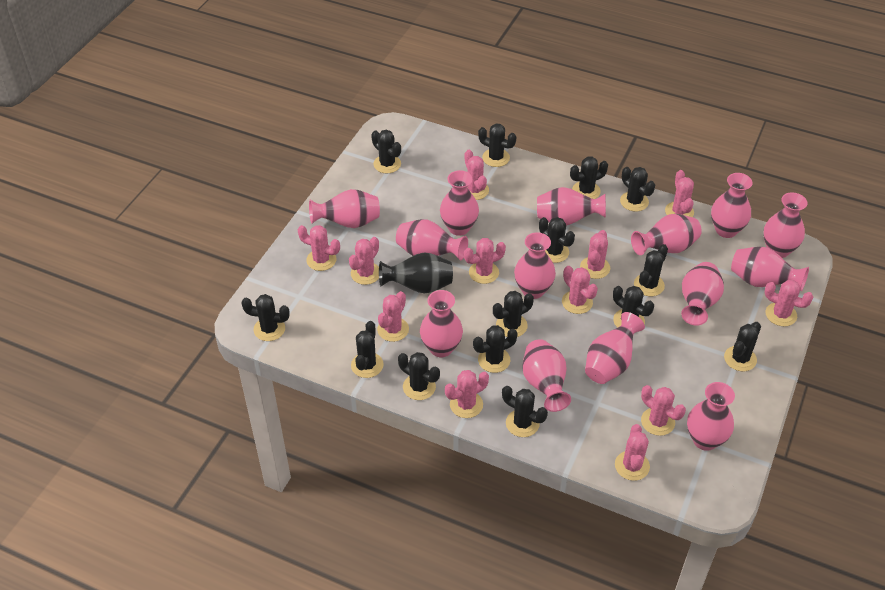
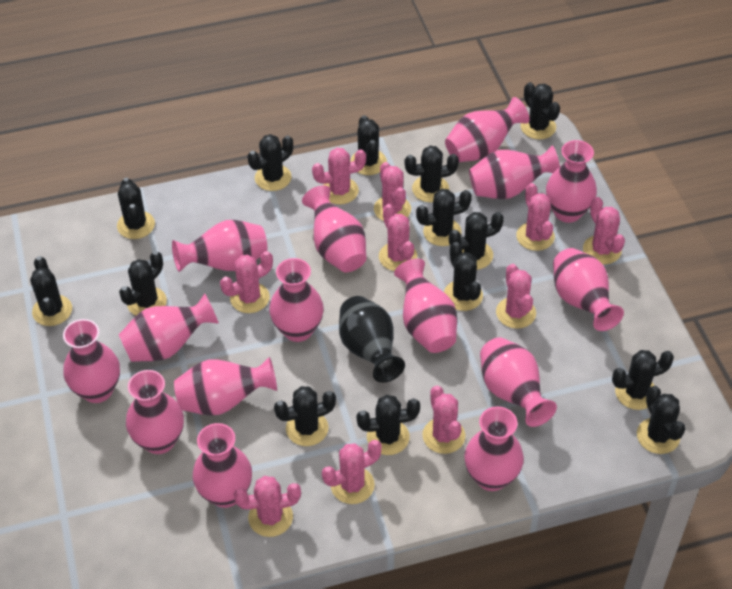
pink cactus: 12 -> 10
pink vase: 14 -> 15

